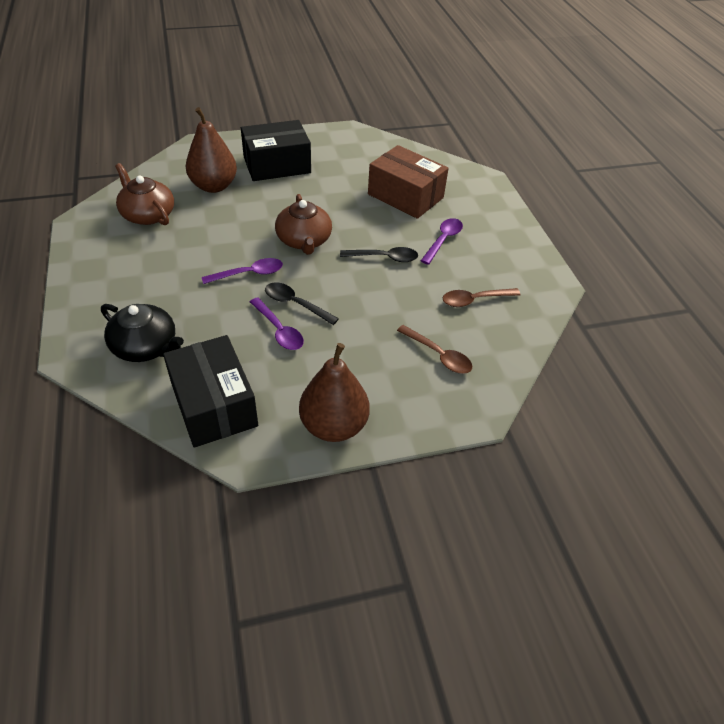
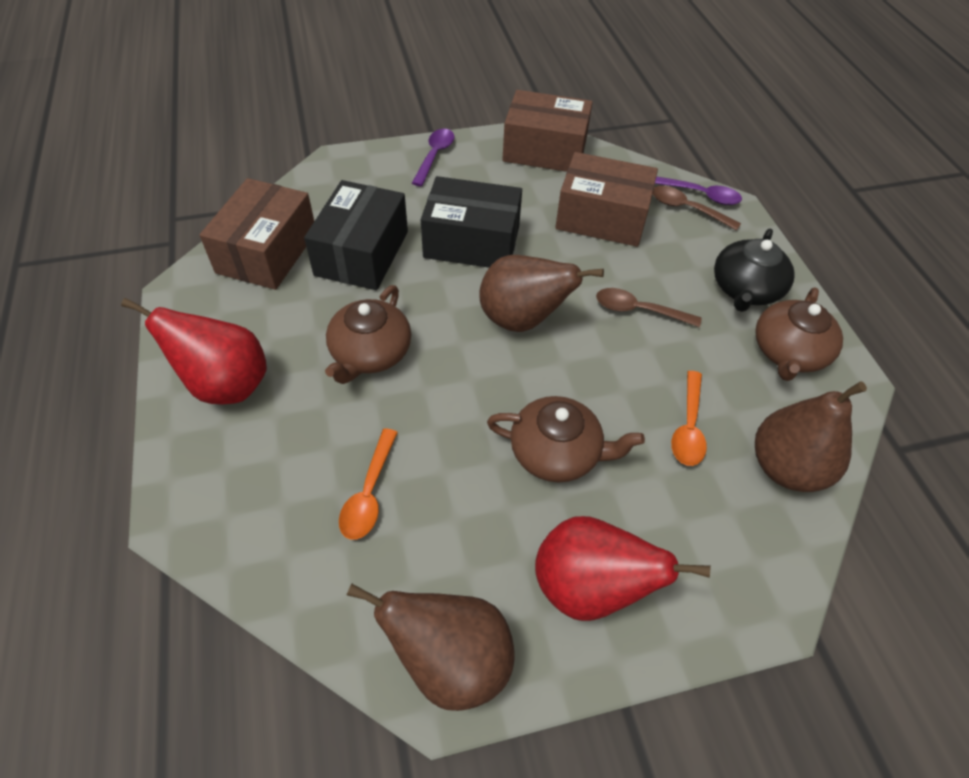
black spoon: 2 -> 0
brown box: 1 -> 3
brown pear: 2 -> 3
brown teapot: 2 -> 3
orange spoon: 0 -> 2
purple spoon: 3 -> 2
red pear: 0 -> 2

